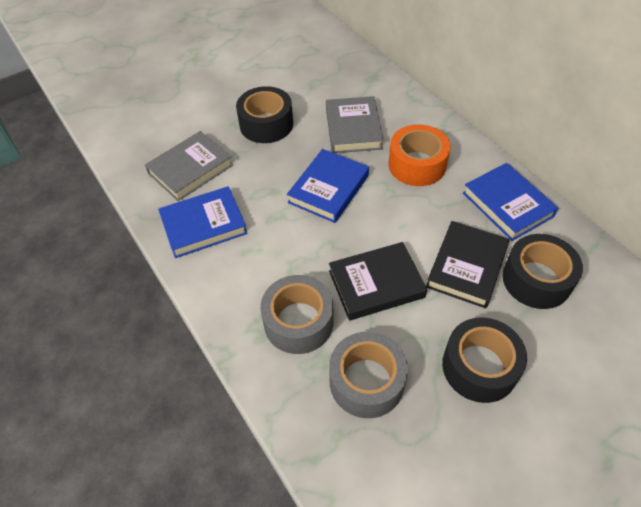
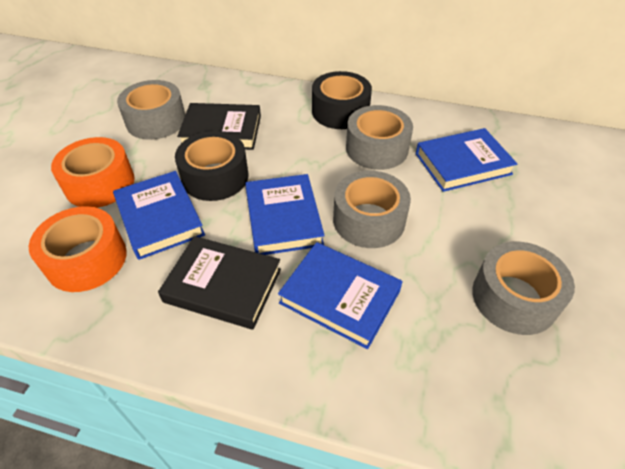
black tape: 3 -> 2
blue book: 3 -> 4
grey book: 2 -> 0
grey tape: 2 -> 4
orange tape: 1 -> 2

